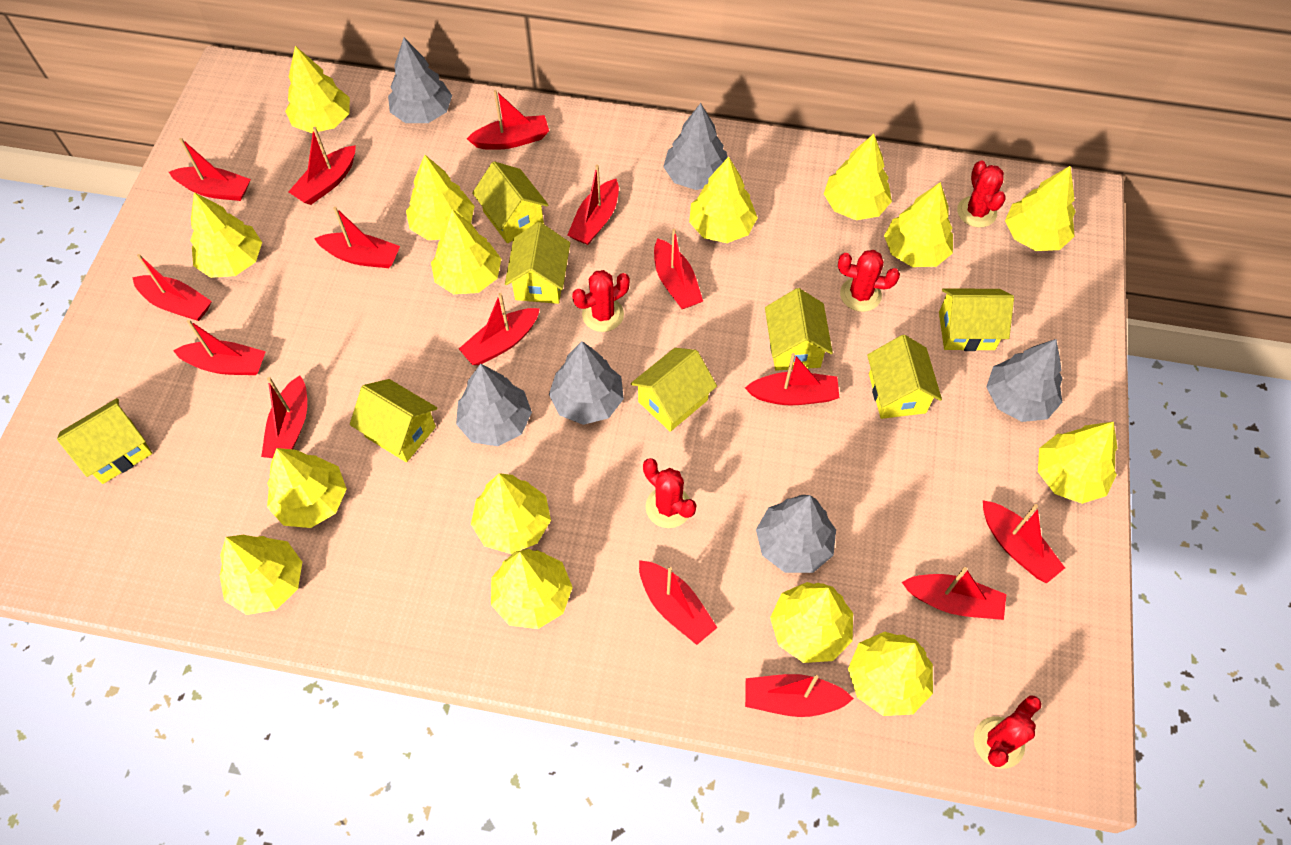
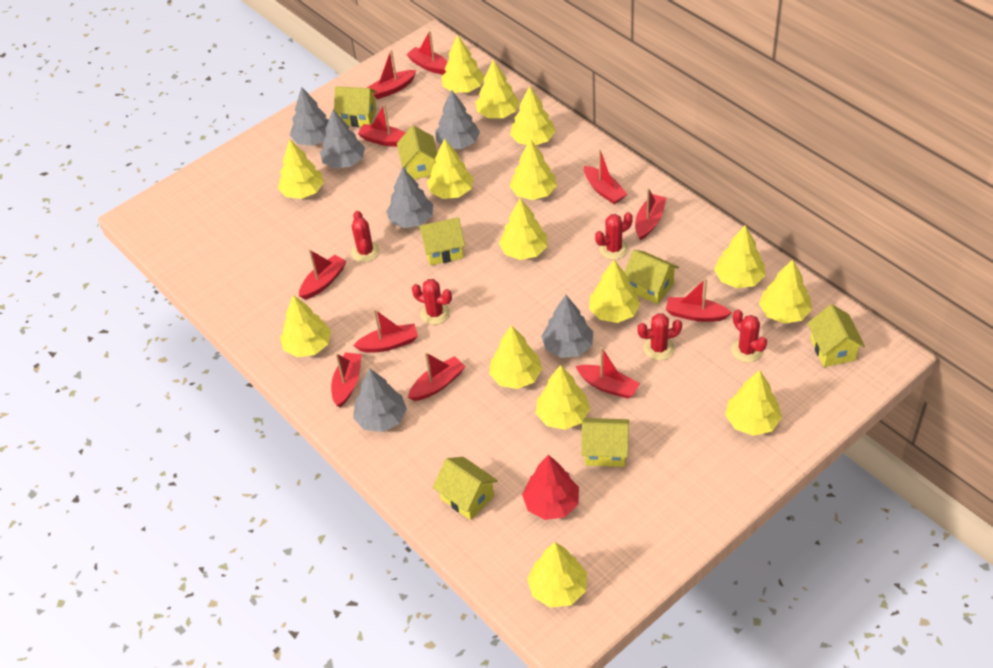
red boat: 15 -> 11
red tree: 0 -> 1
yellow house: 8 -> 7

